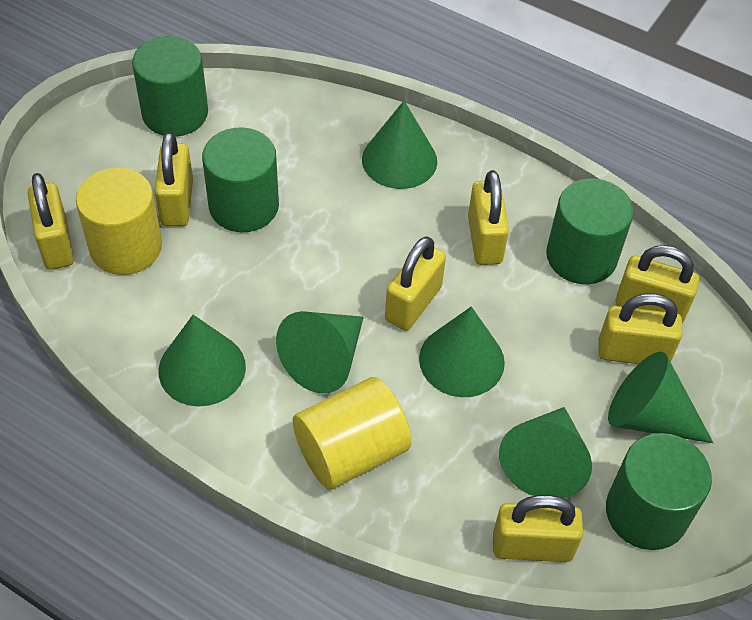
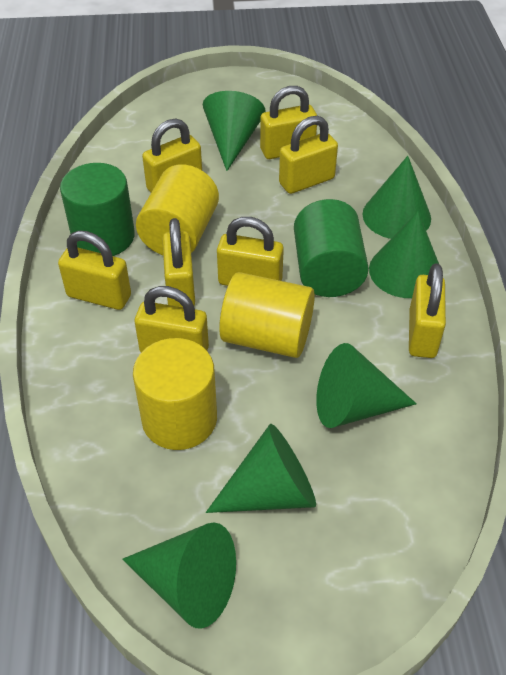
green cylinder: 4 -> 2
yellow cylinder: 2 -> 3
yellow padlock: 7 -> 8

